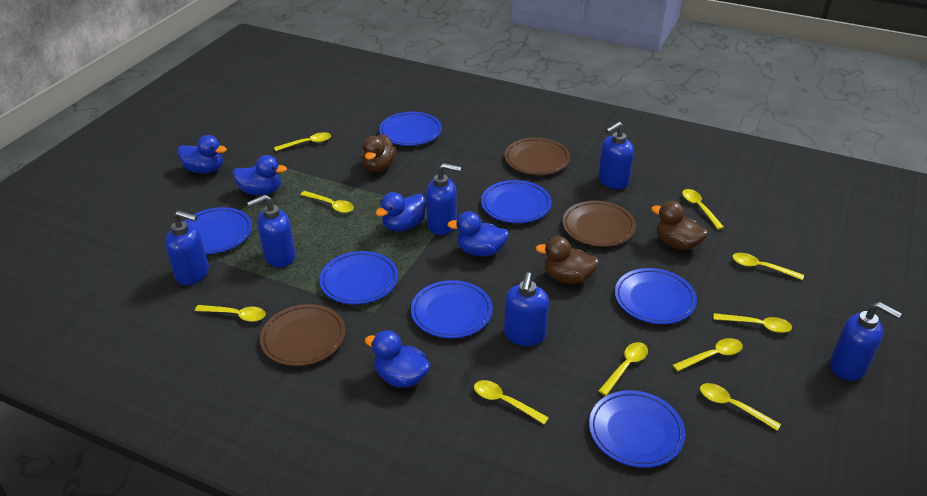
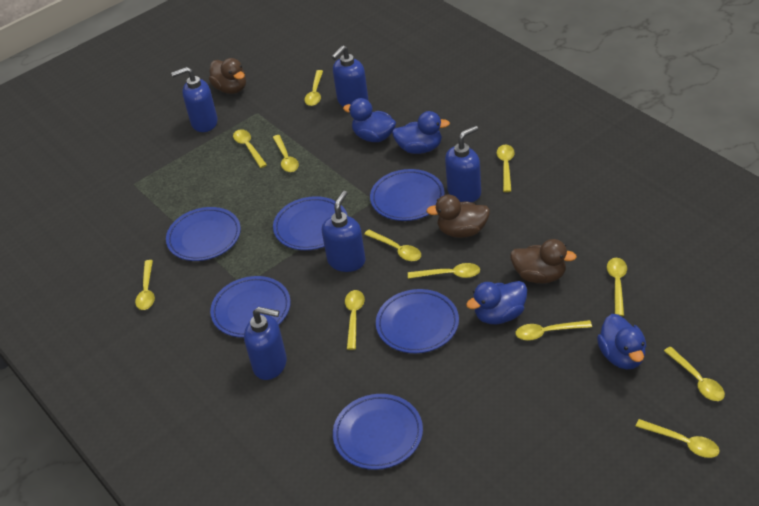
blue duck: 5 -> 4
blue plate: 7 -> 6
blue soap dispenser: 6 -> 5
brown plate: 3 -> 0
yellow spoon: 10 -> 12

